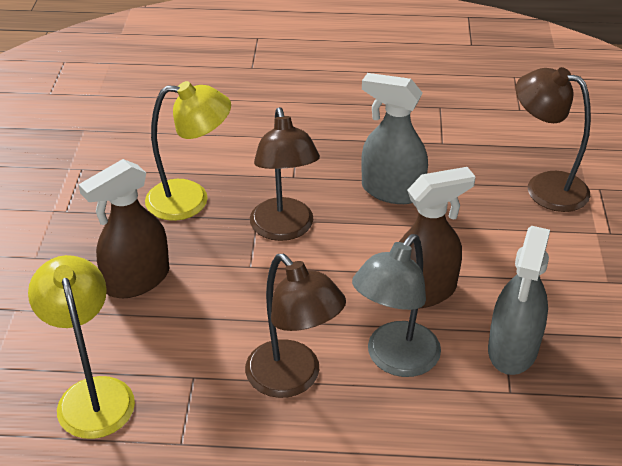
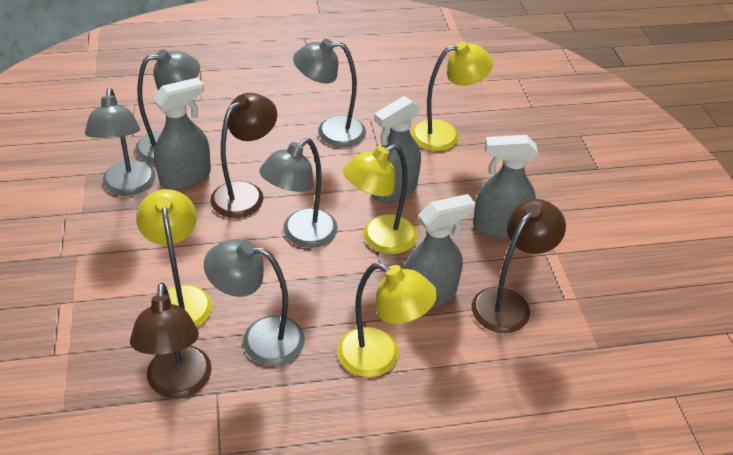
brown spray bottle: 2 -> 0
grey lamp: 1 -> 5
grey spray bottle: 2 -> 4
yellow lamp: 2 -> 4

